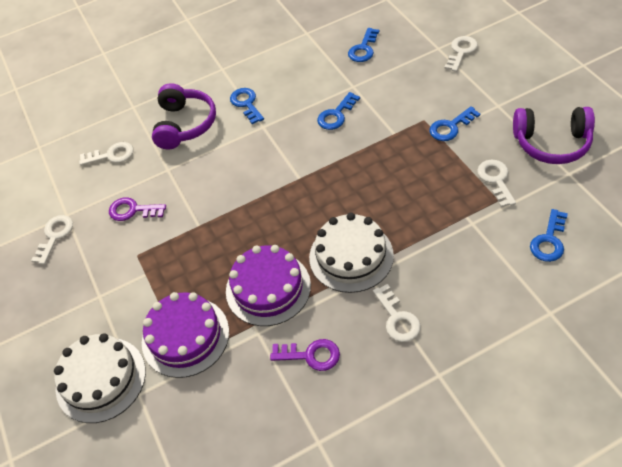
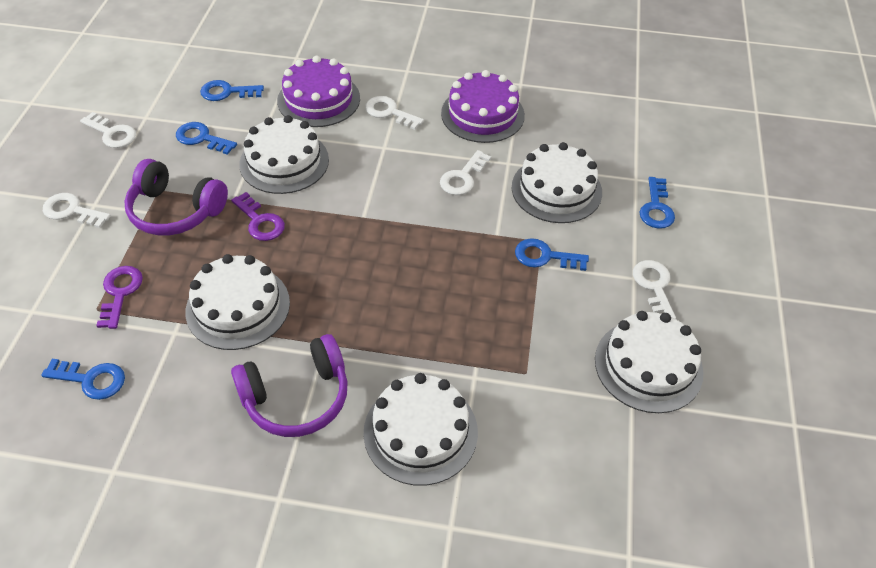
white cake: 2 -> 5

